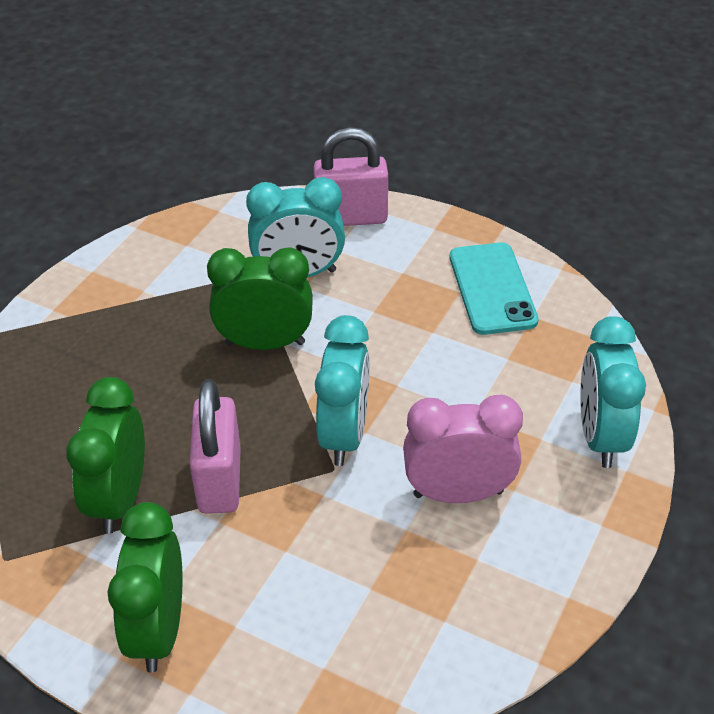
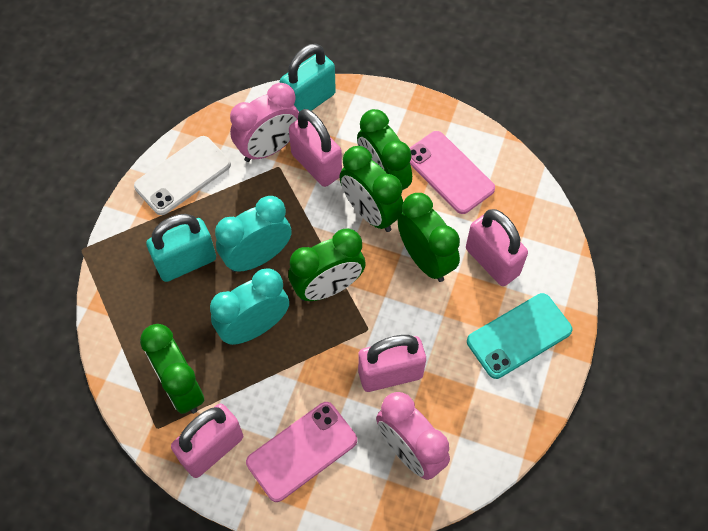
green clock: 3 -> 5
pink clock: 1 -> 2
pink padlock: 2 -> 4
pink phone: 0 -> 2
turquoise clock: 3 -> 2
turquoise padlock: 0 -> 2
white phone: 0 -> 1

